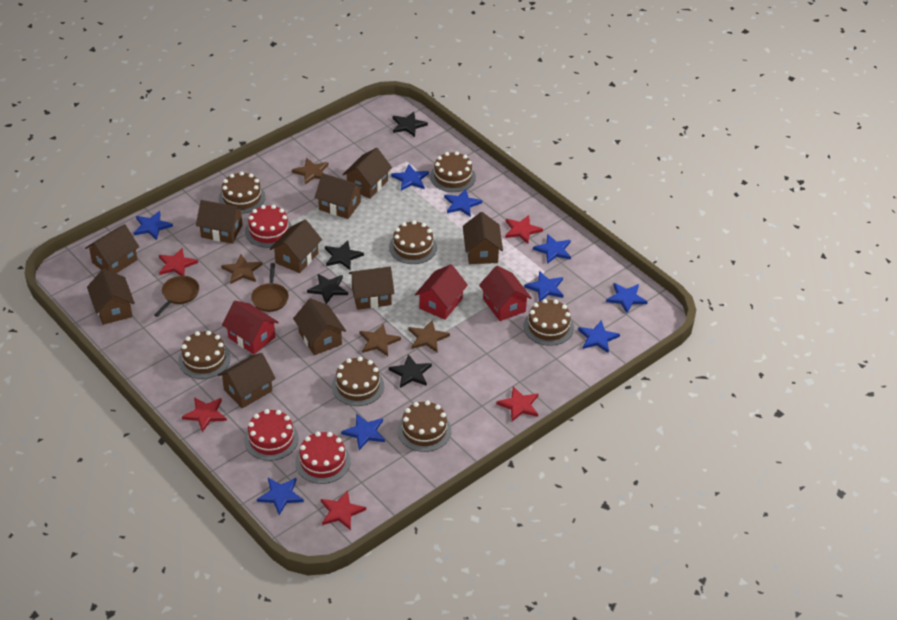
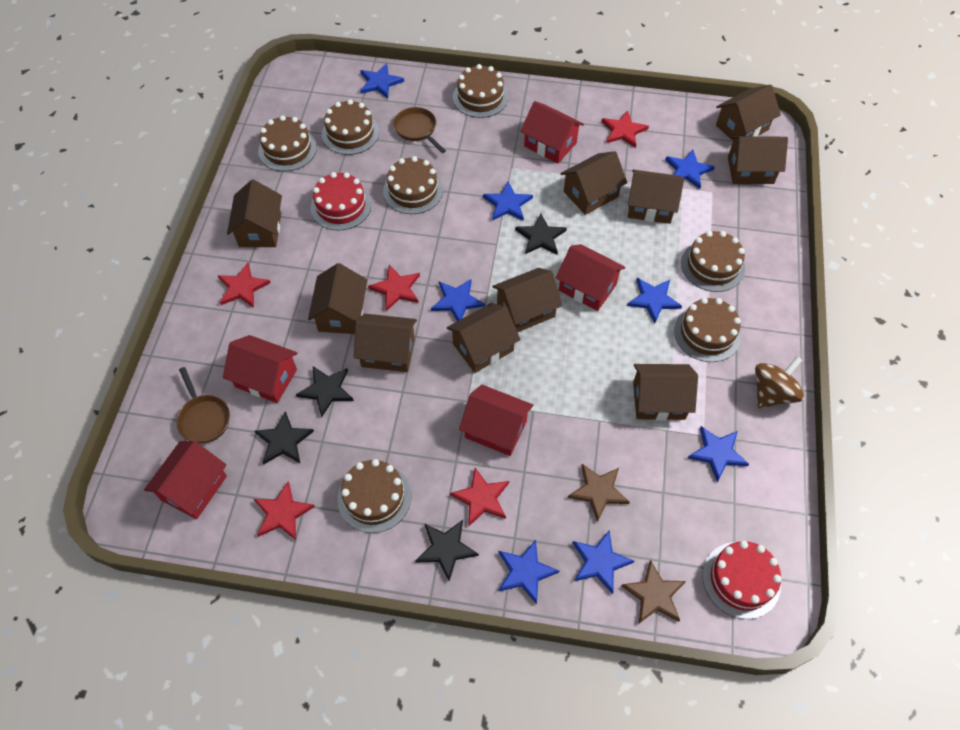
blue star: 9 -> 8
brown spinning top: 0 -> 1
brown star: 4 -> 2
red cake: 3 -> 2
red house: 3 -> 5

